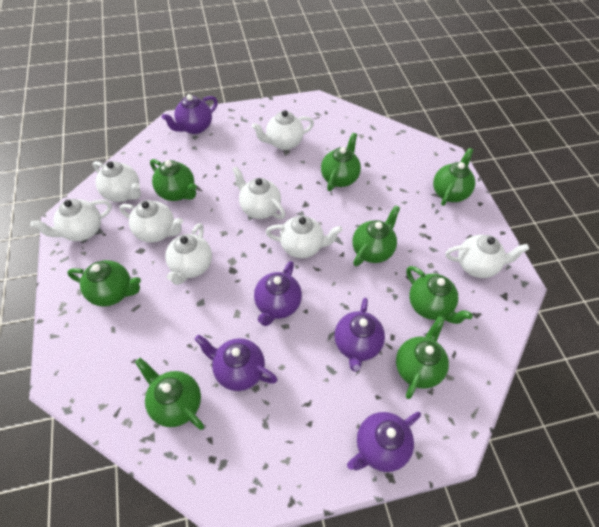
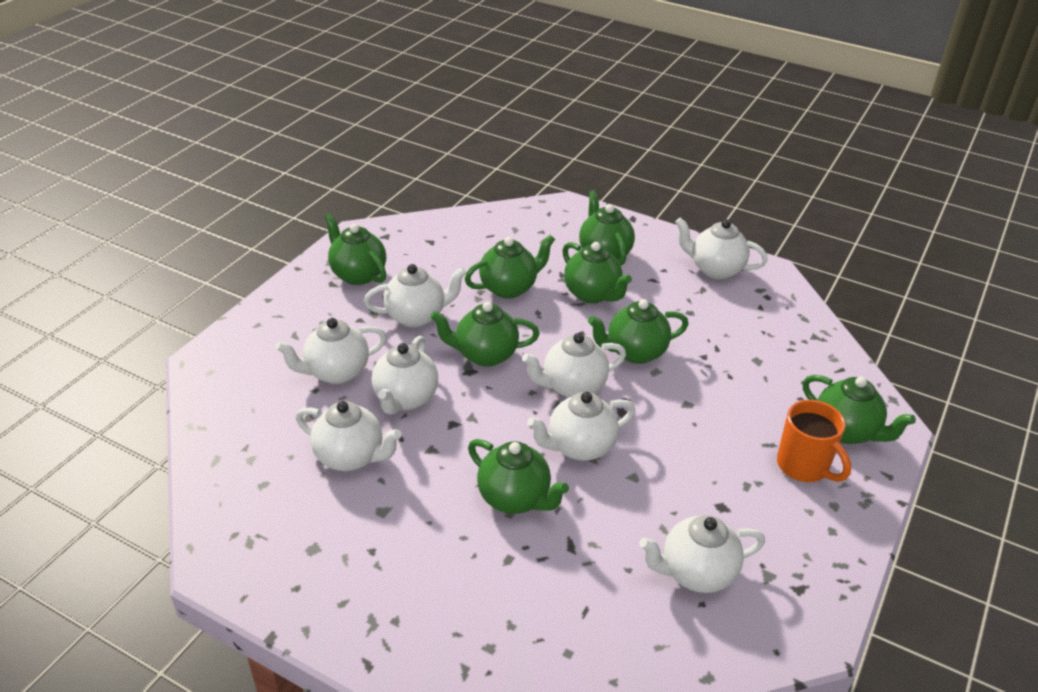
orange mug: 0 -> 1
purple teapot: 5 -> 0

